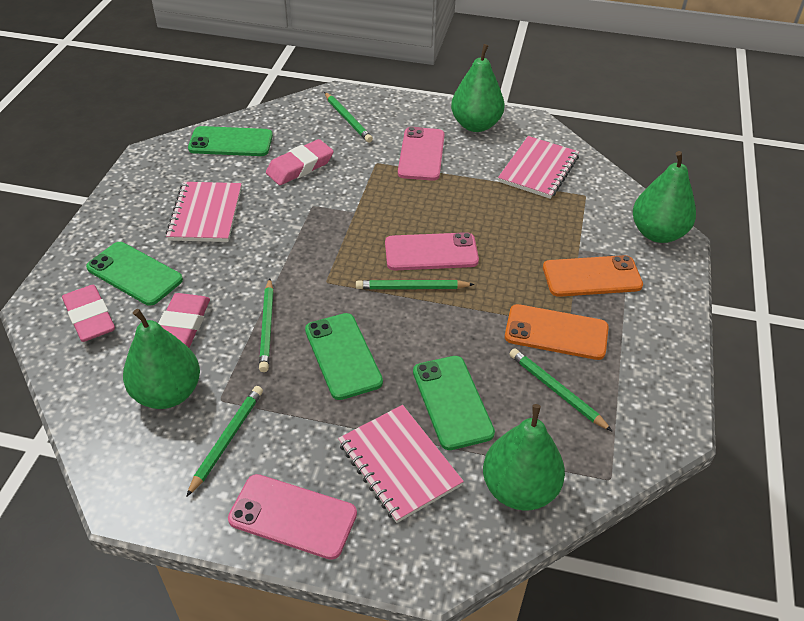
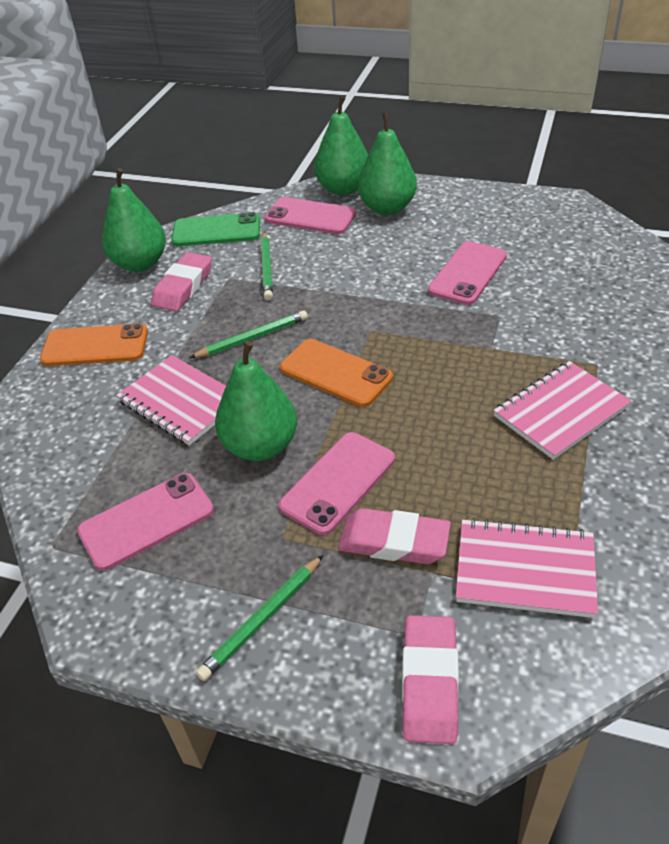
green pencil: 5 -> 3
green phone: 4 -> 1
pink phone: 3 -> 4

